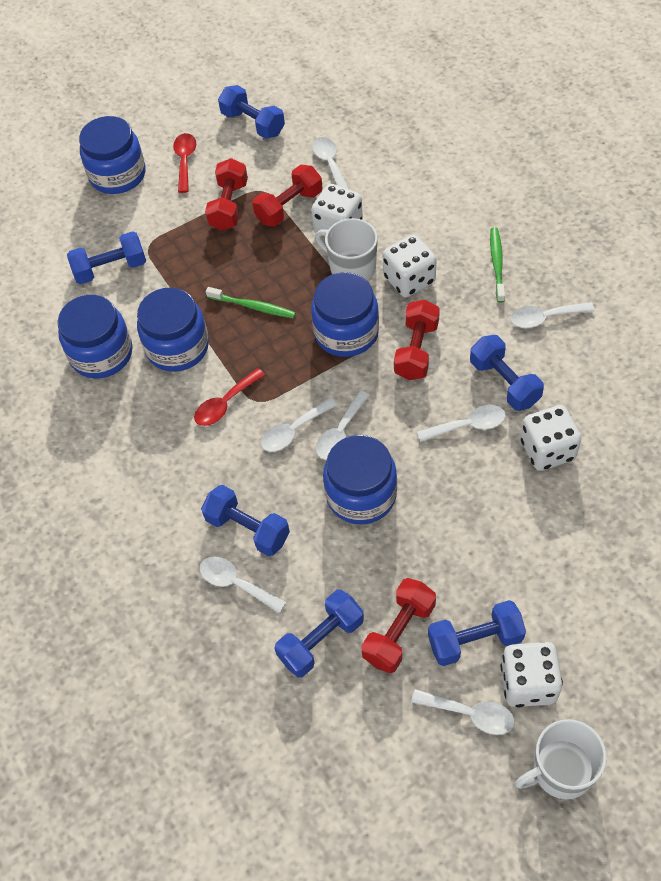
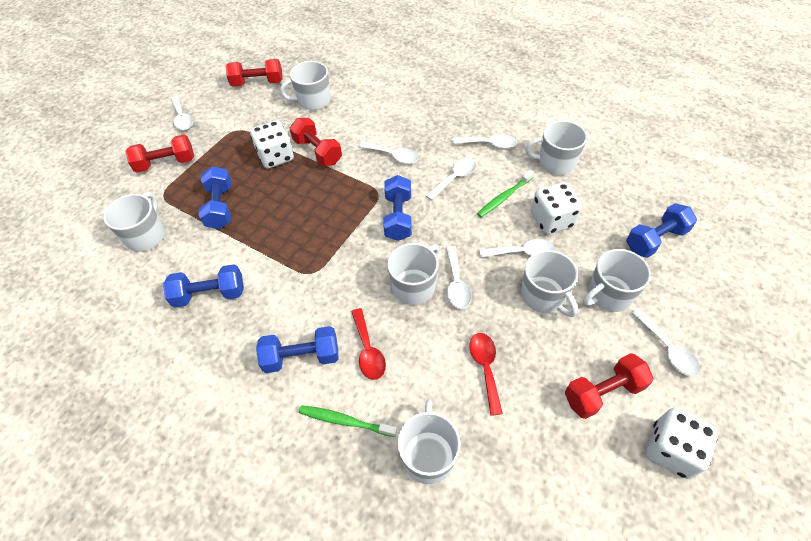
blue dumbbell: 6 -> 5
blue jar: 5 -> 0
white dice: 4 -> 3
white mug: 2 -> 7

